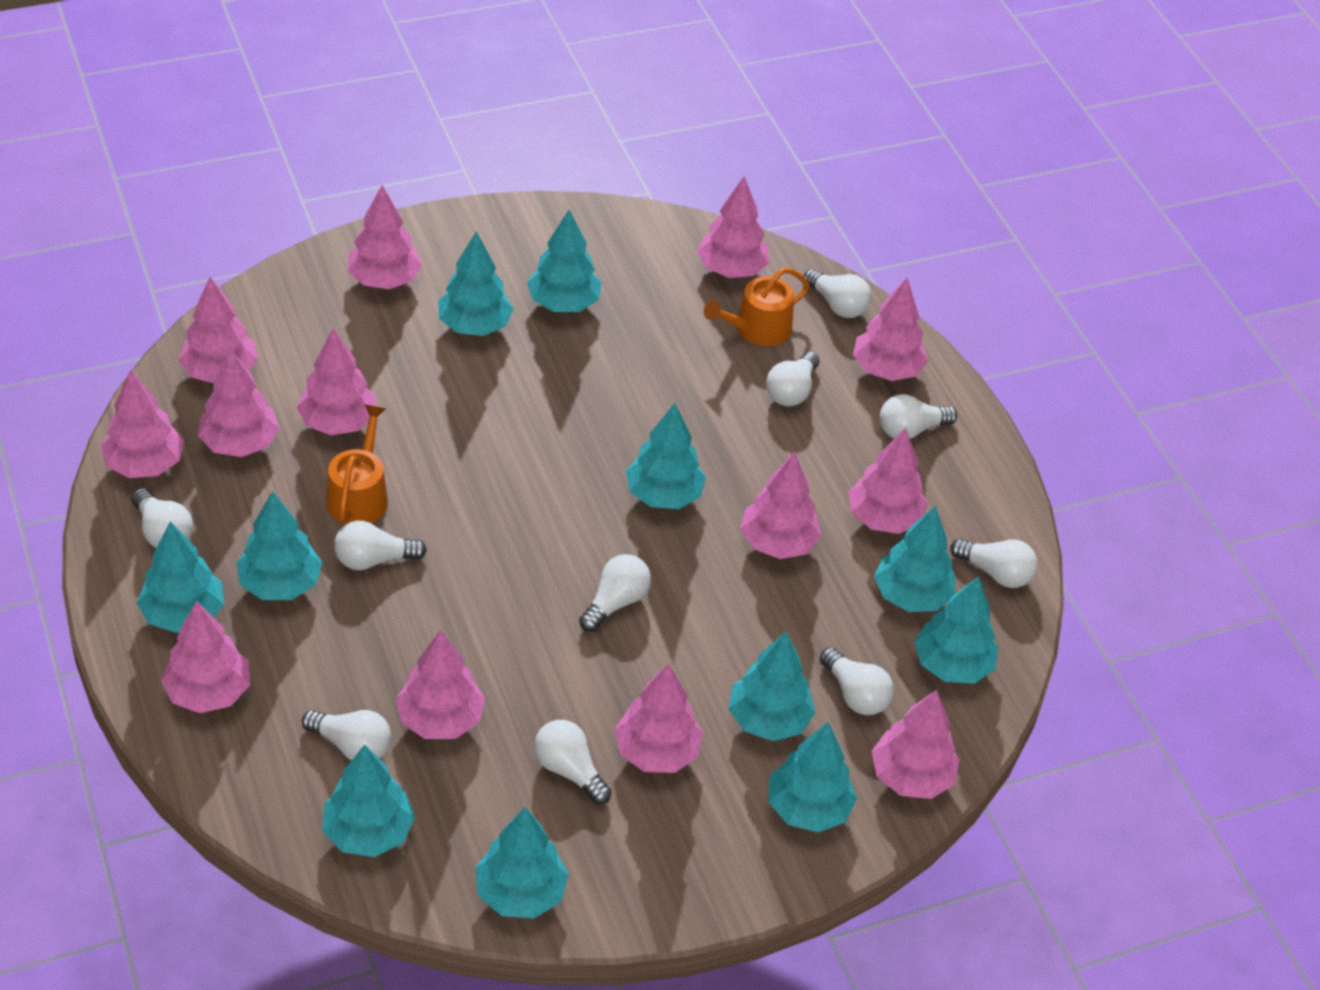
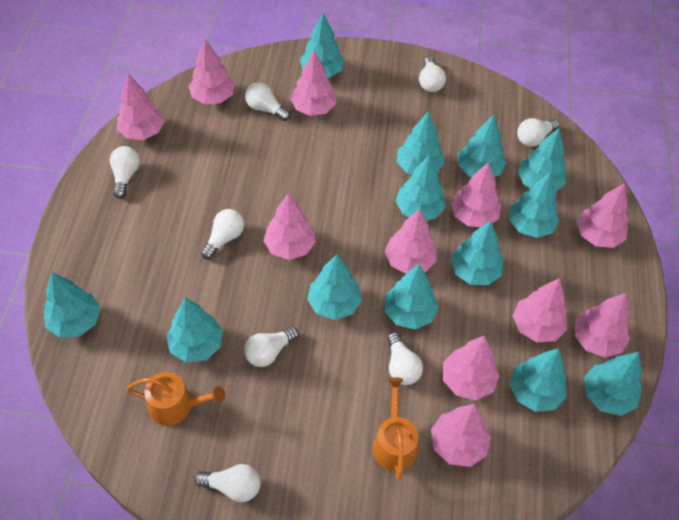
pink tree: 13 -> 11
turquoise tree: 11 -> 13
white light bulb: 10 -> 8

